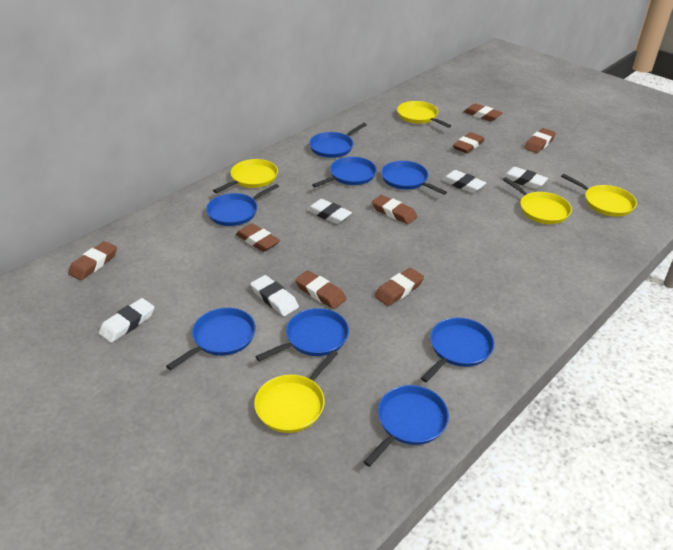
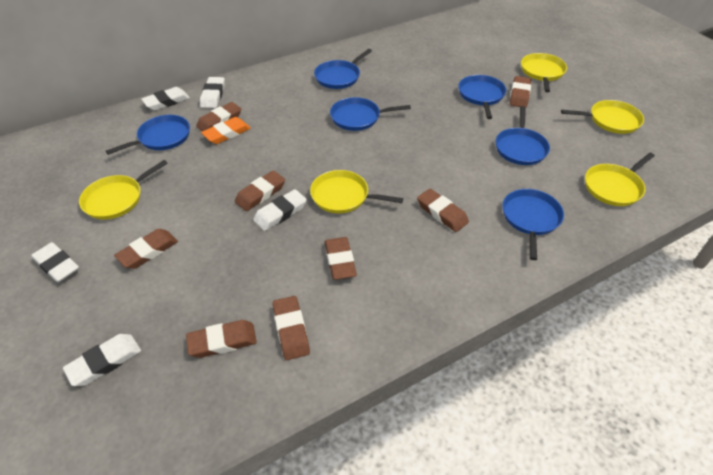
blue pan: 8 -> 6
orange eraser: 0 -> 1

